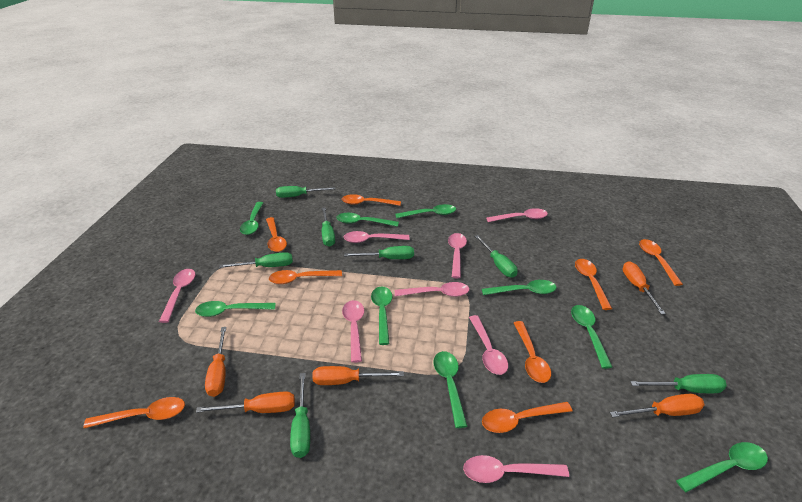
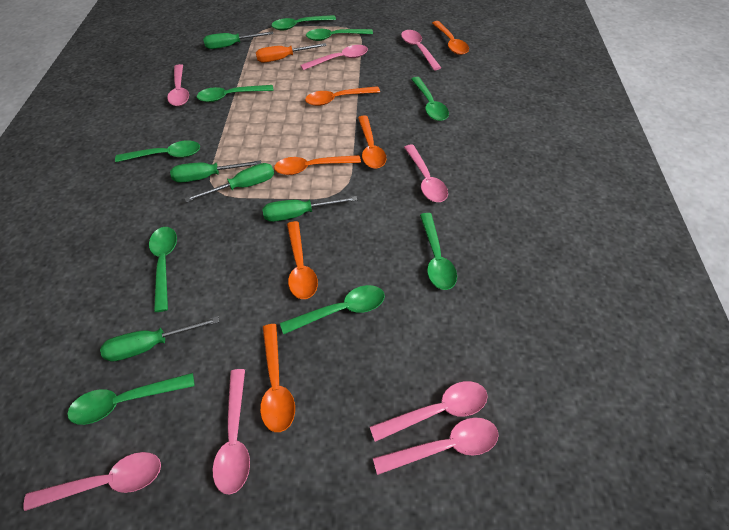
green screwdriver: 7 -> 5
orange screwdriver: 5 -> 1
orange spoon: 8 -> 6

